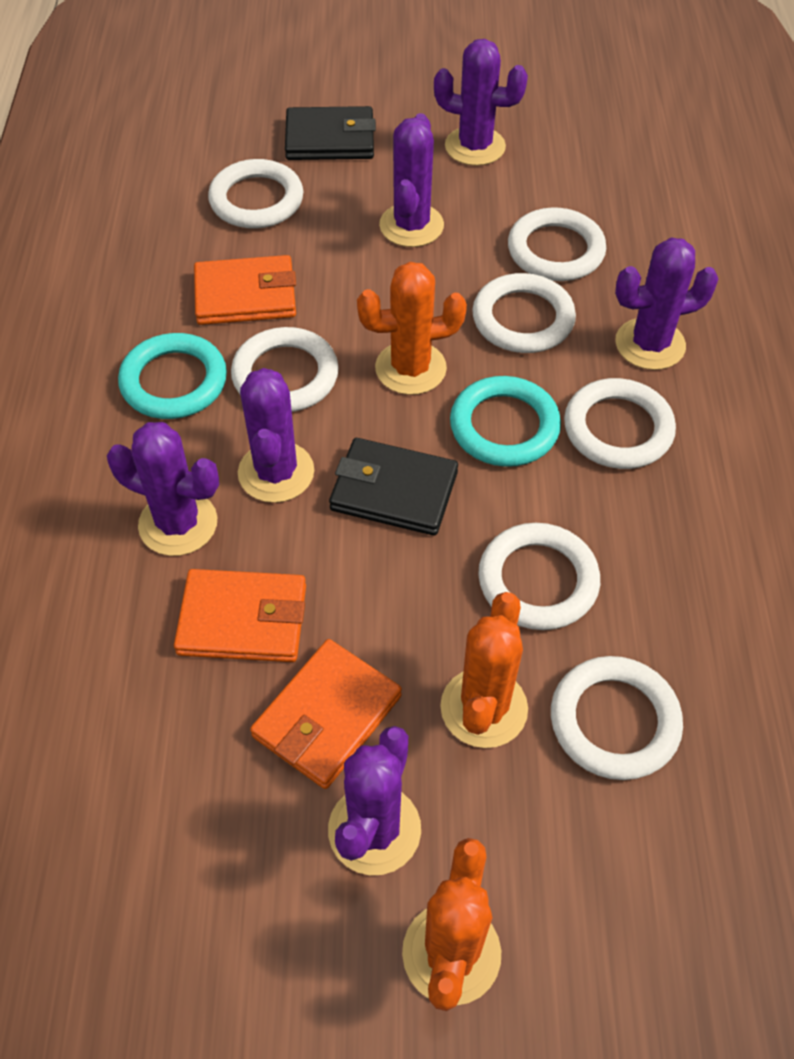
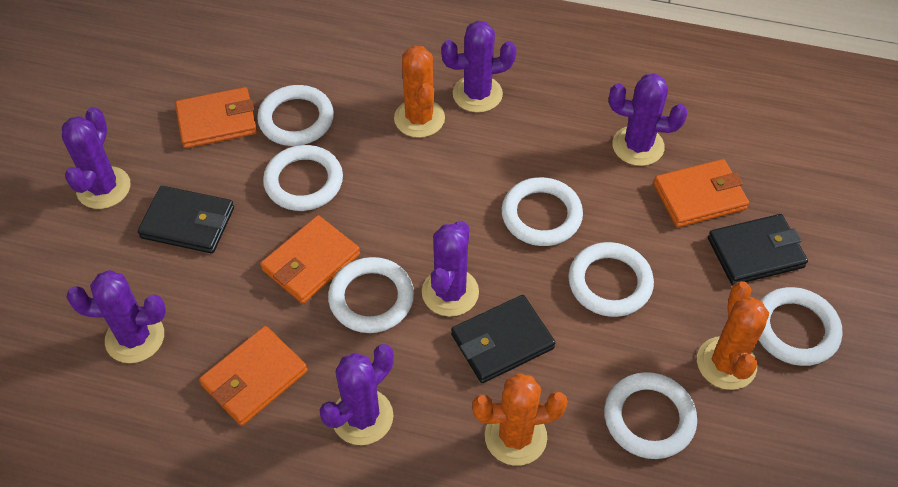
black wallet: 2 -> 3
orange wallet: 3 -> 4
turquoise ring: 2 -> 0

